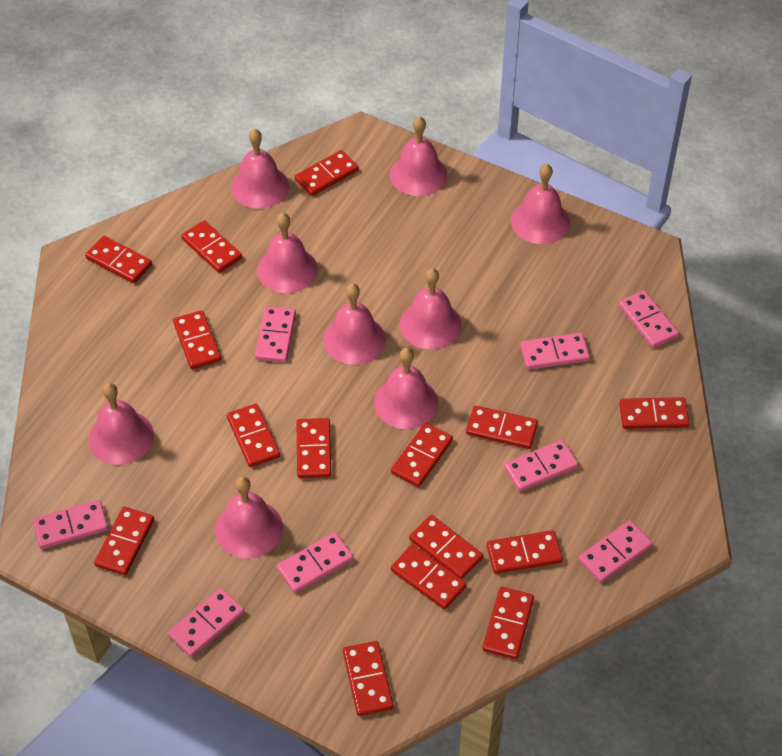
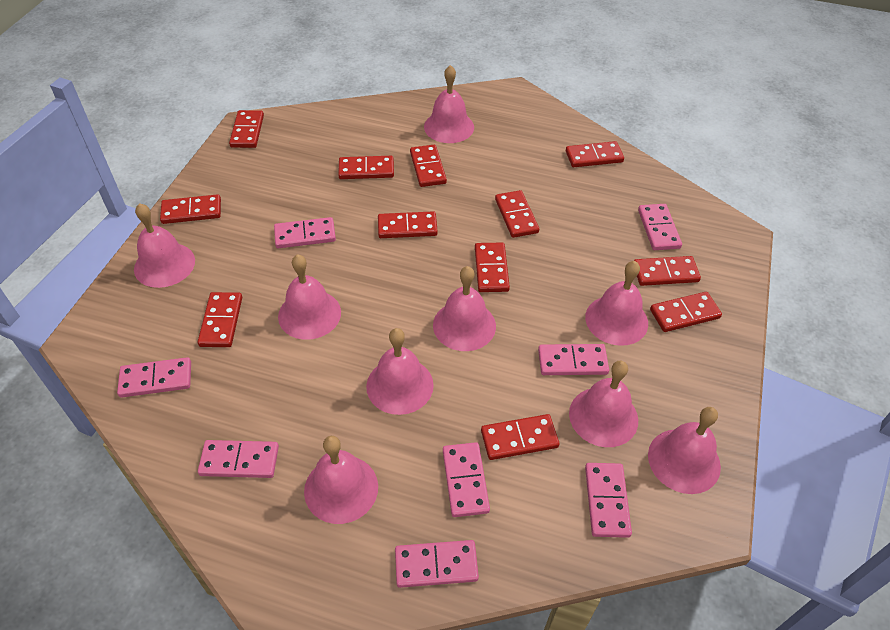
red domino: 15 -> 12

